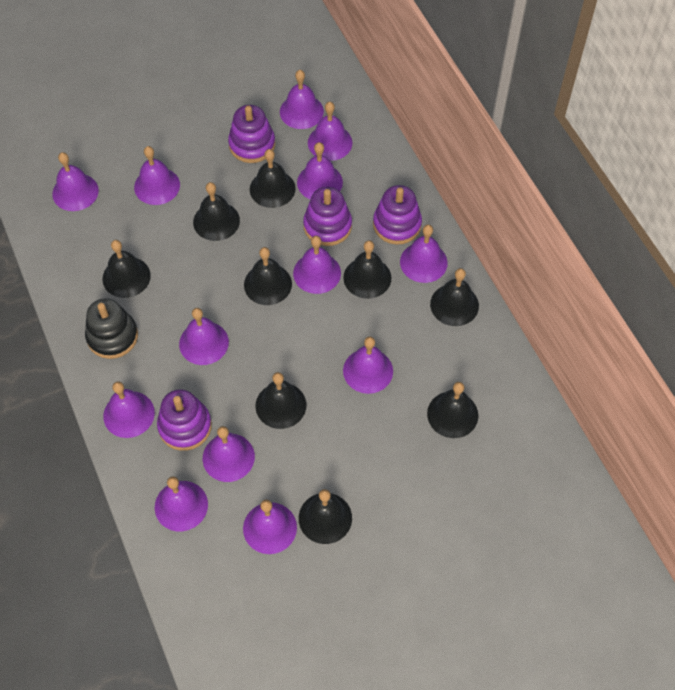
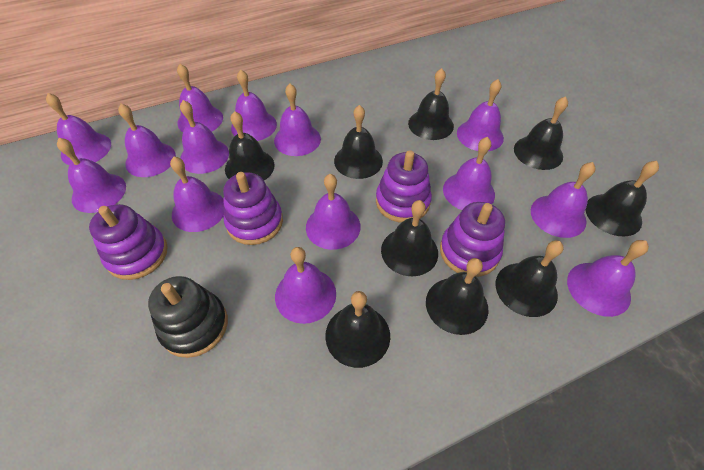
purple bell: 13 -> 14

